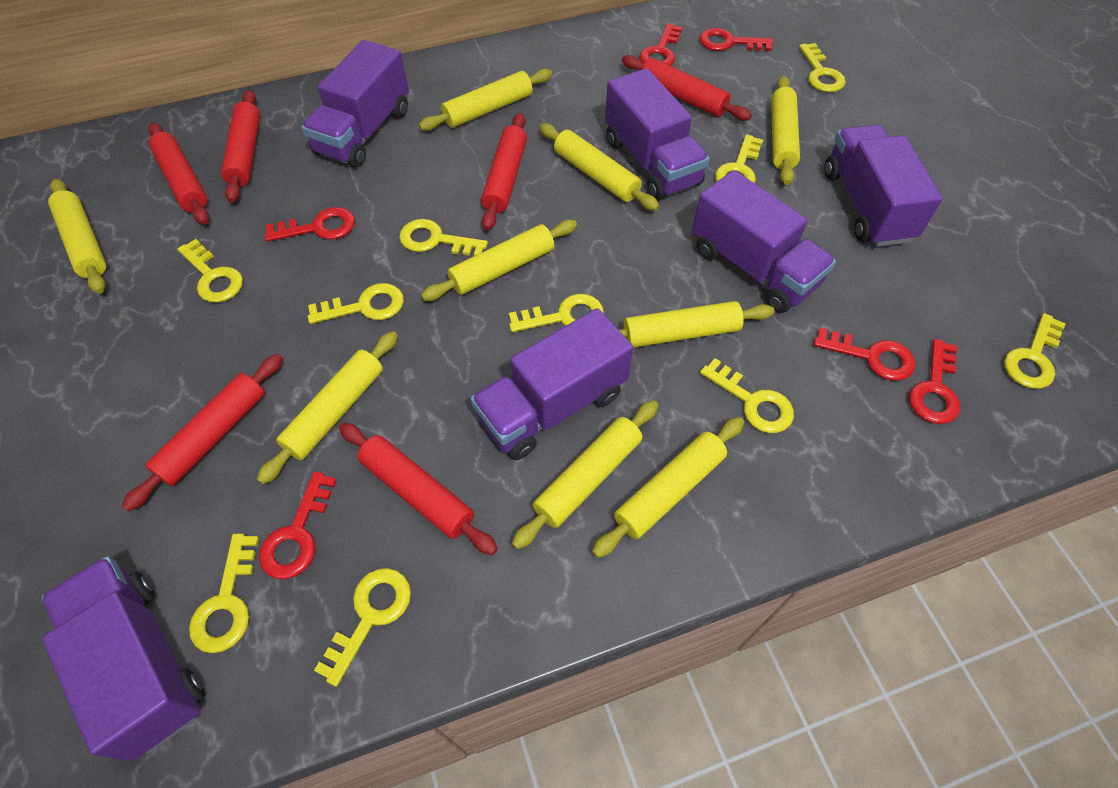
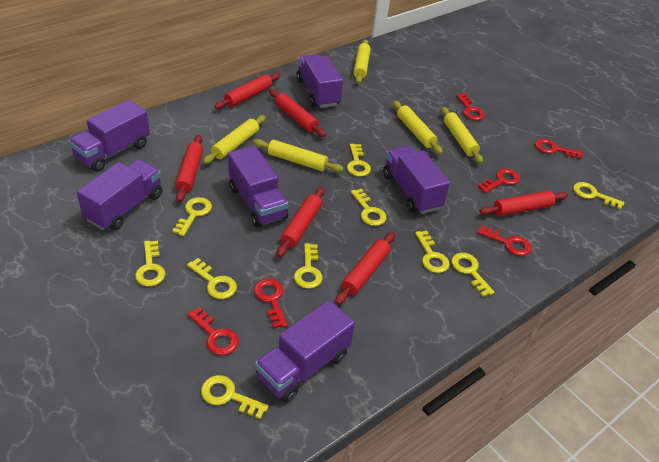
yellow rolling pin: 9 -> 5

